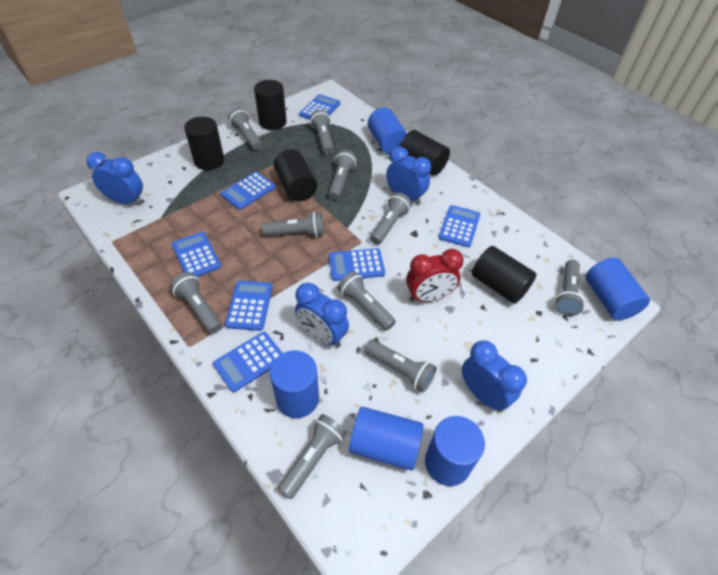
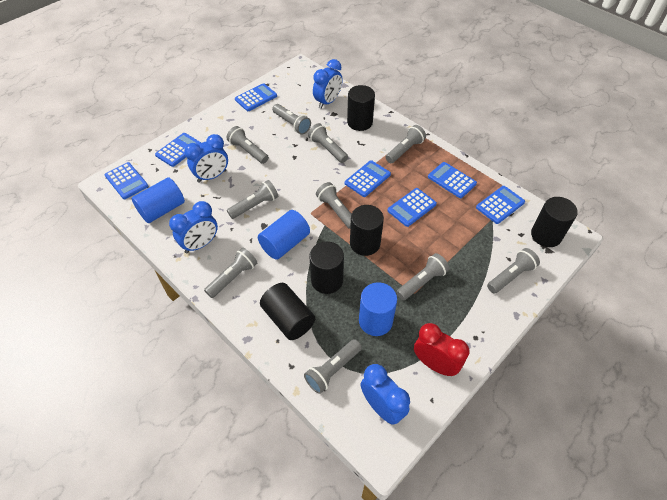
blue cylinder: 5 -> 3

